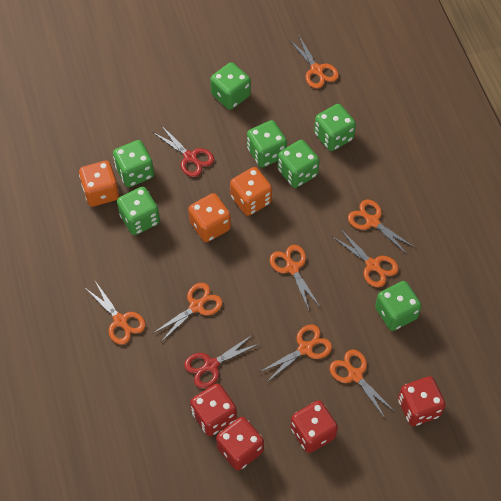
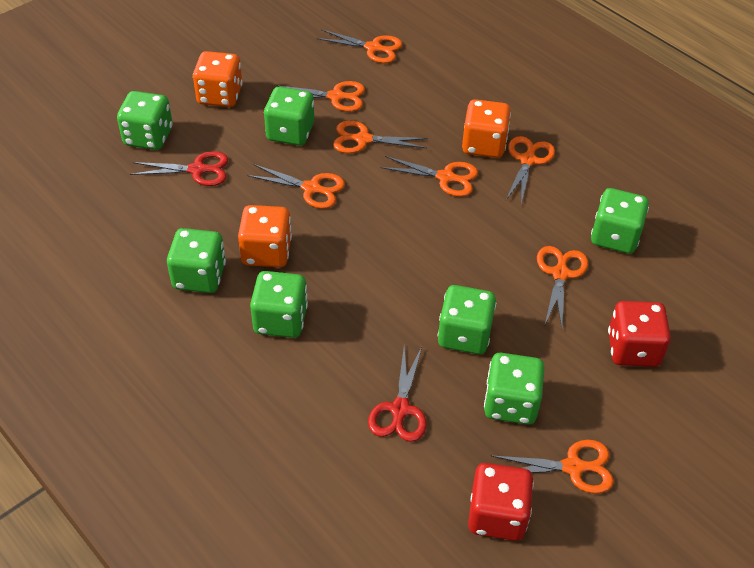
red dice: 4 -> 2

